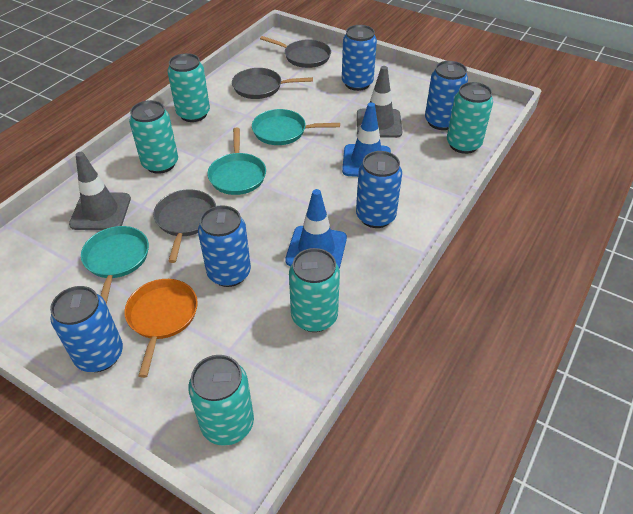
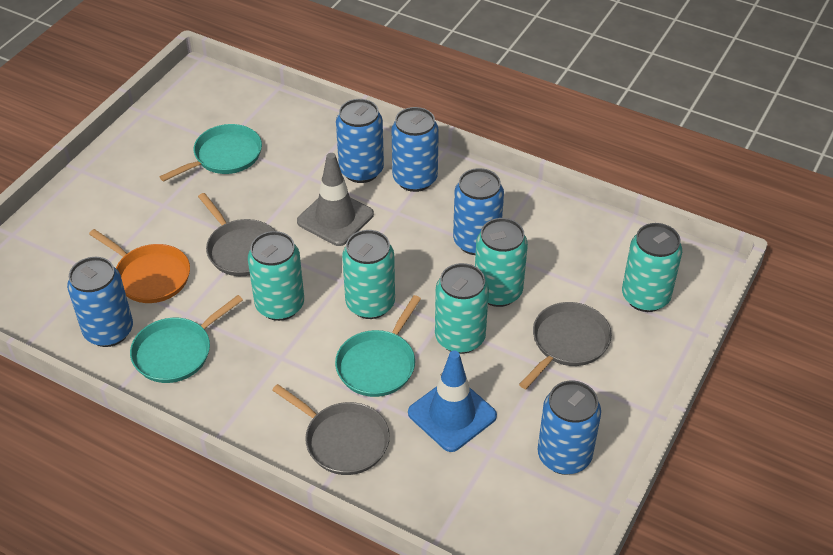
blue traffic cone: 2 -> 1
grey traffic cone: 2 -> 1

